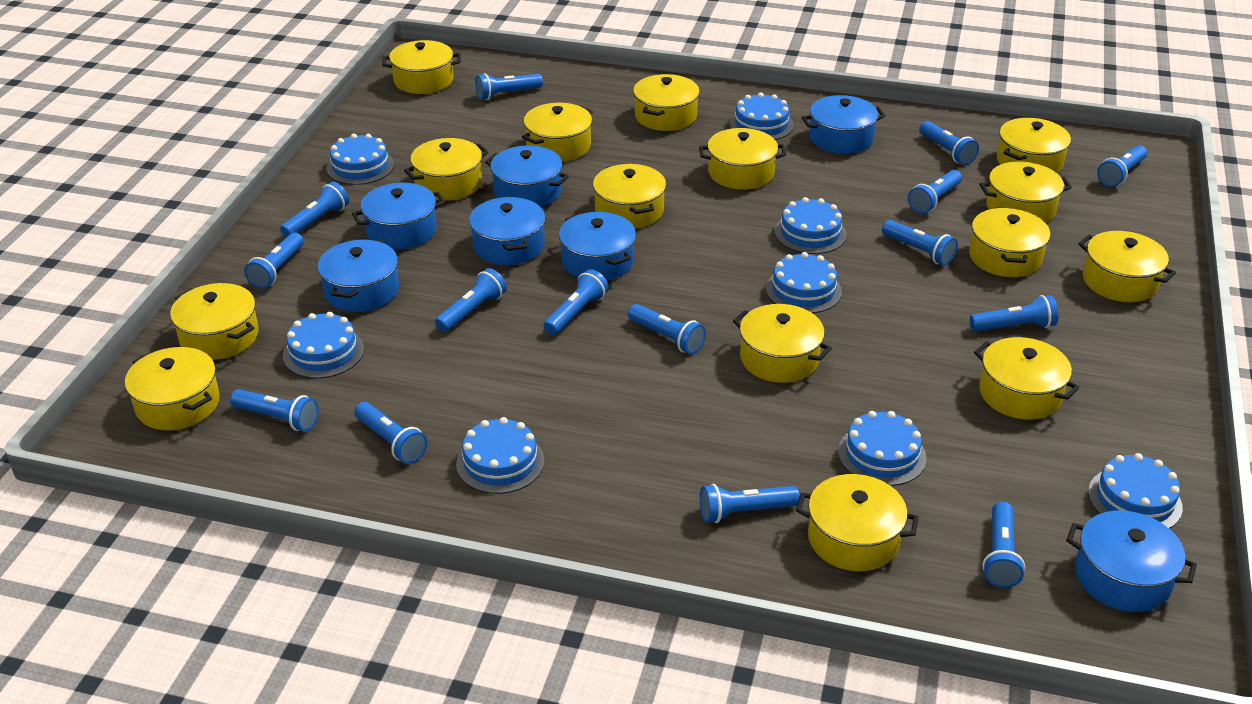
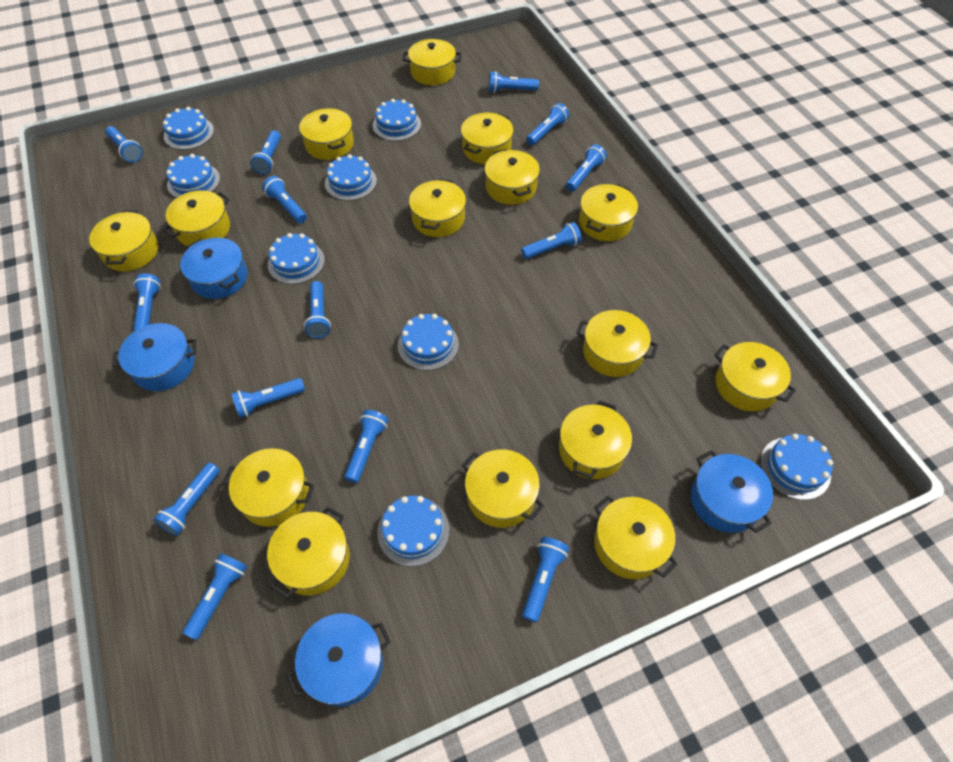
blue flashlight: 15 -> 14
blue pot: 7 -> 4

